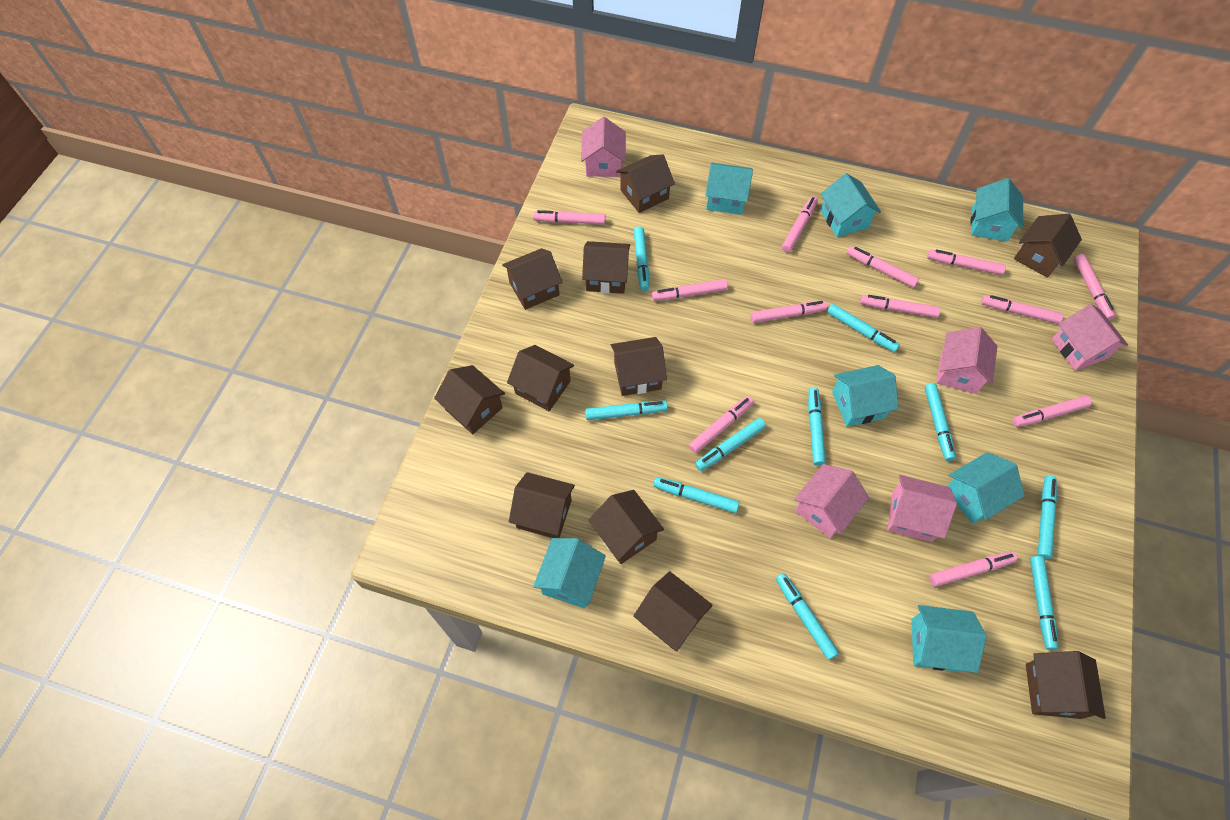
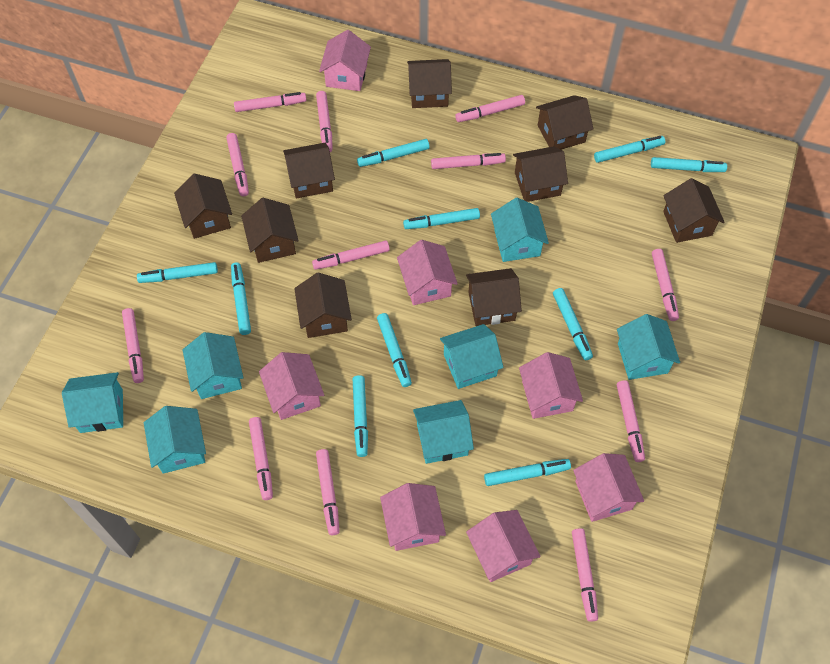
brown house: 11 -> 9
pink house: 5 -> 7

